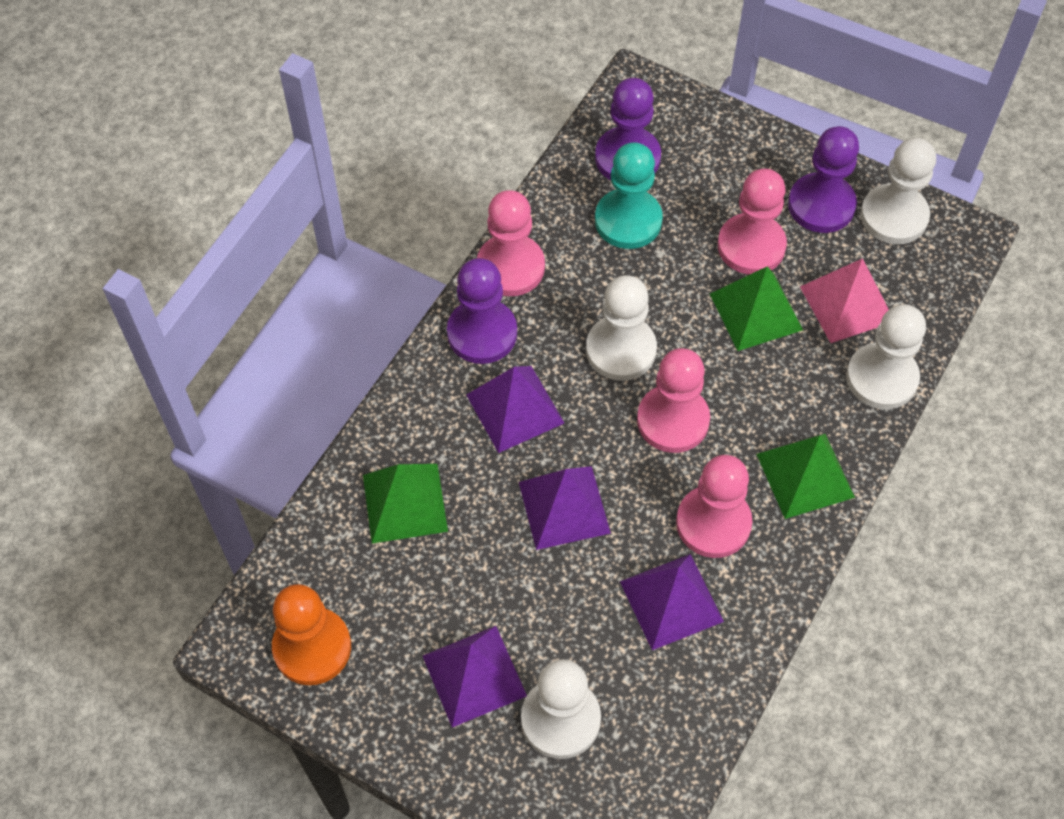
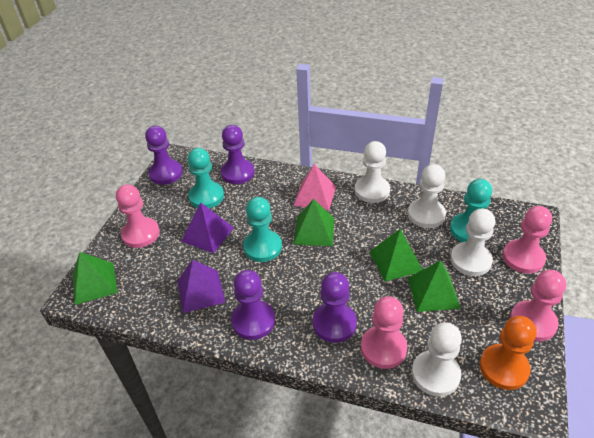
green pyramid: 3 -> 4
purple pawn: 3 -> 4
purple pyramid: 4 -> 2
turquoise pawn: 1 -> 3

